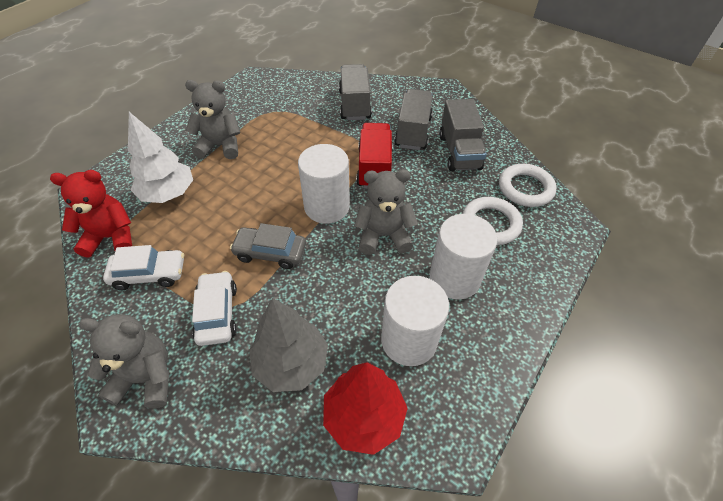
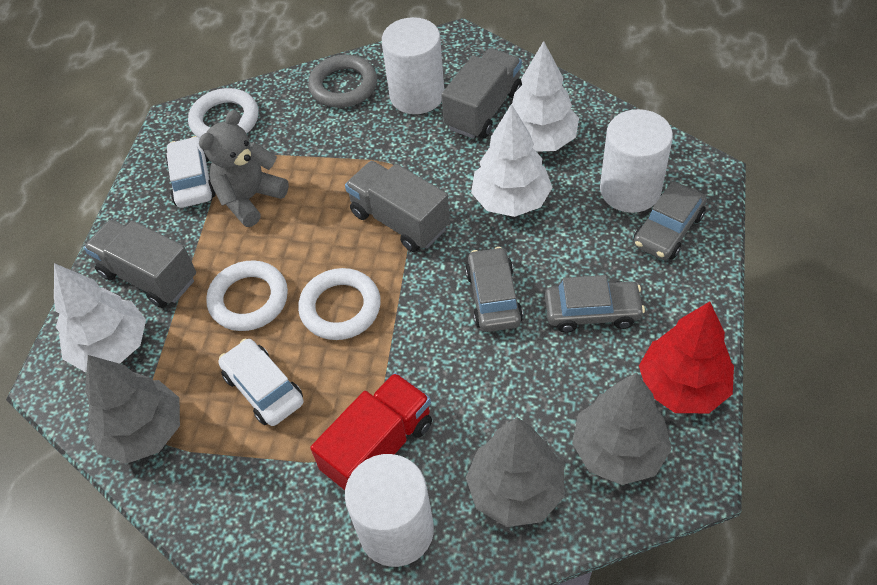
grey car: 1 -> 3
grey ring: 0 -> 1
grey teddy bear: 3 -> 1
grey tree: 1 -> 3
red teddy bear: 1 -> 0
white ring: 2 -> 3
white tree: 1 -> 3

